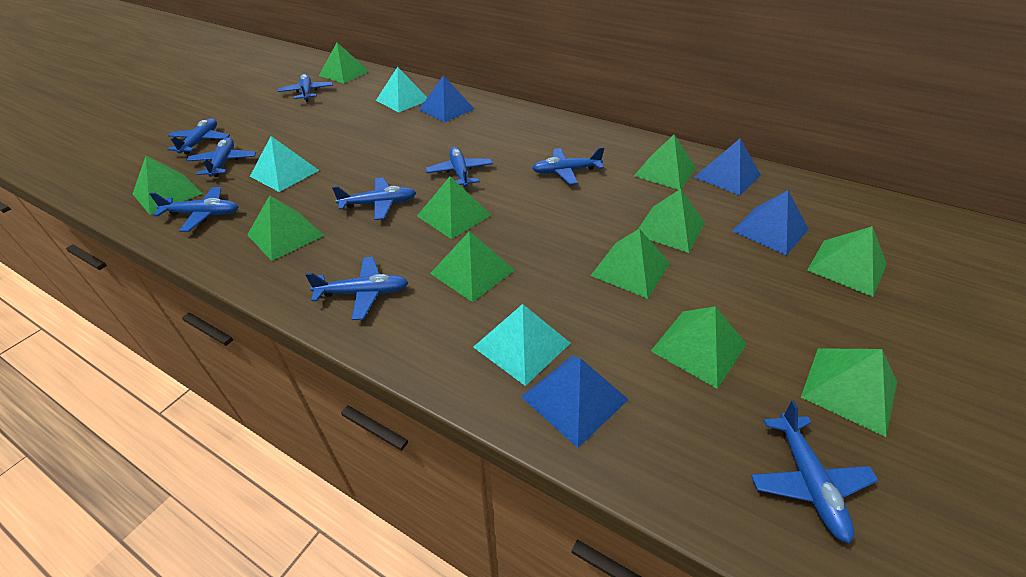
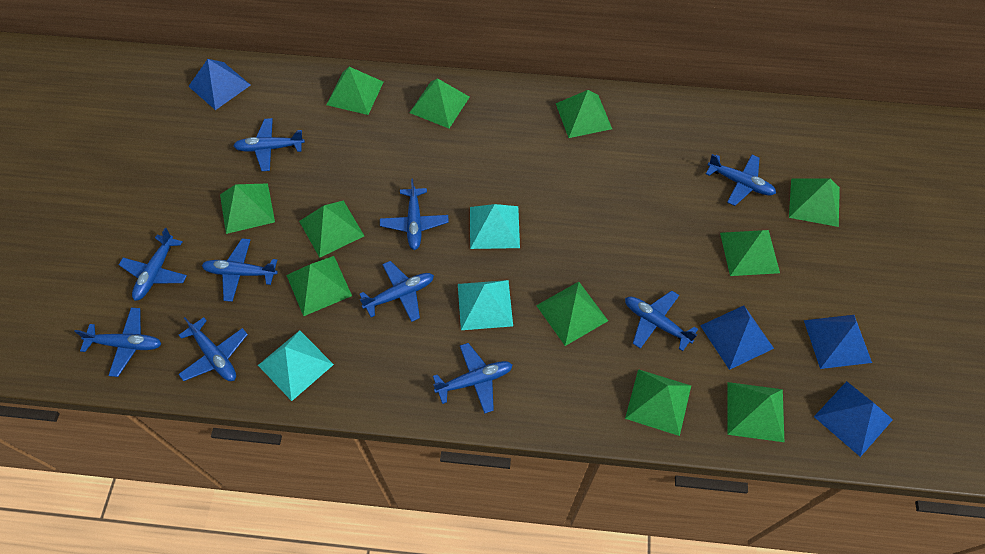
blue plane: 9 -> 10

